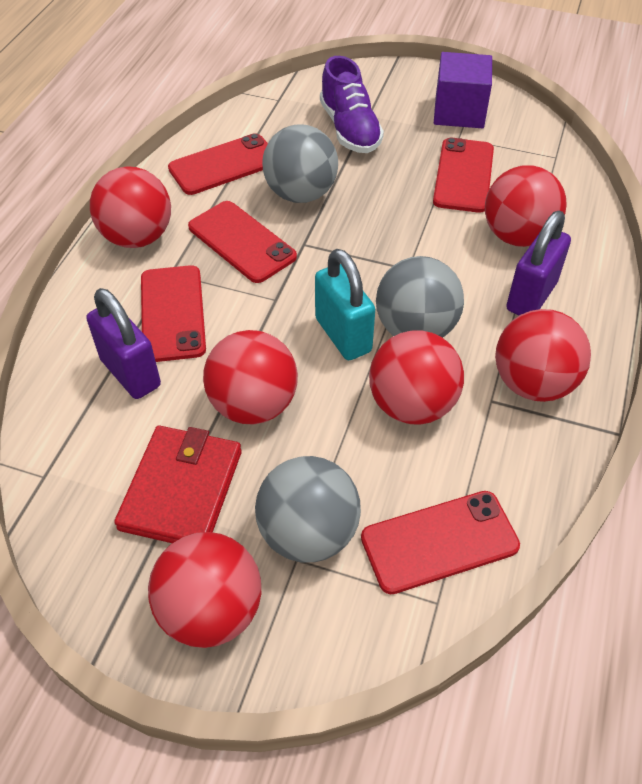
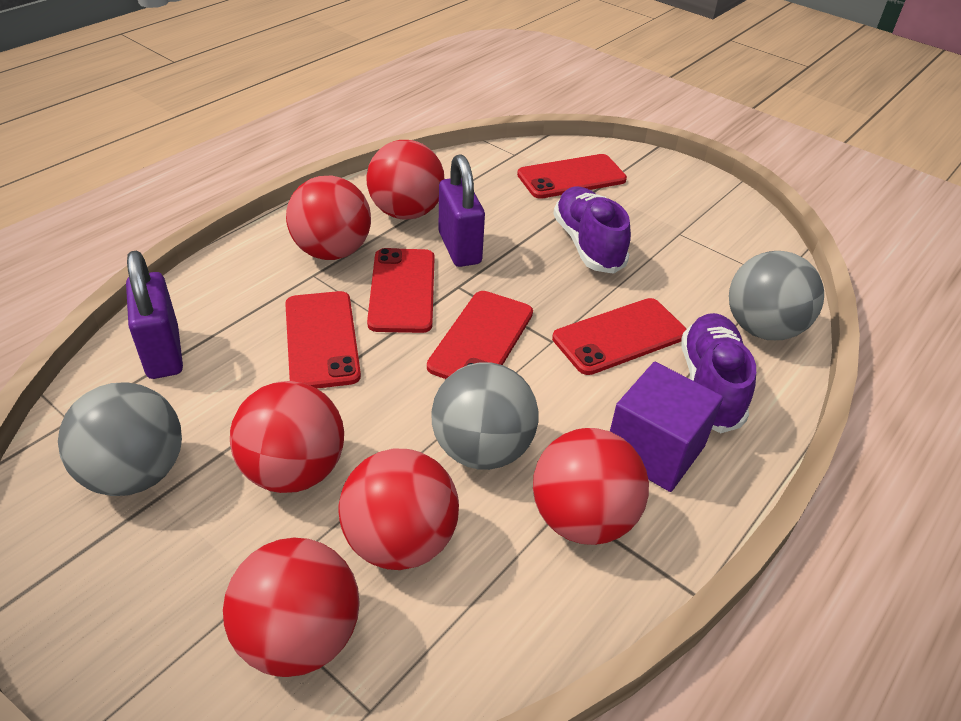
purple shoe: 1 -> 2
red wallet: 1 -> 0
turquoise padlock: 1 -> 0

